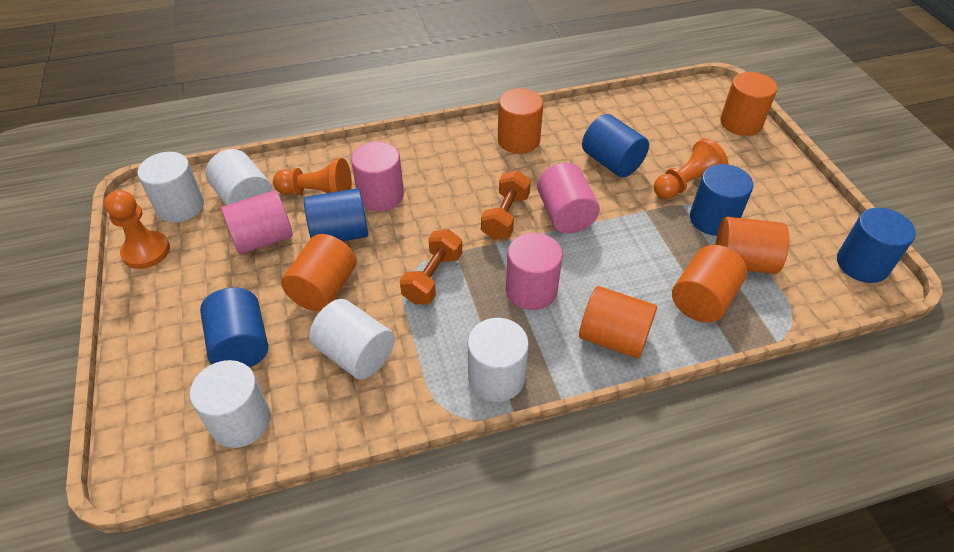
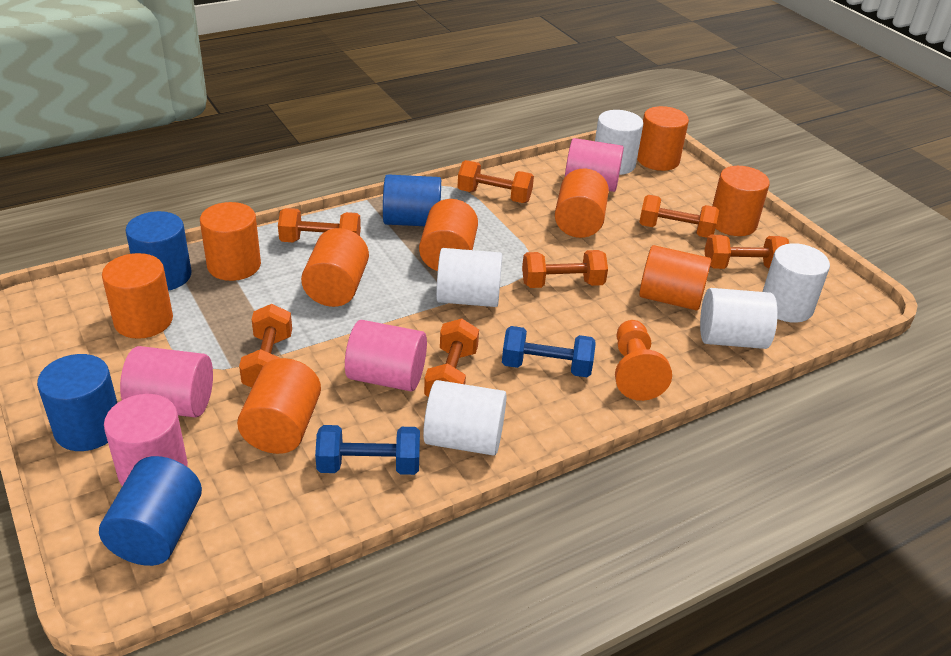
blue cylinder: 5 -> 4
blue dumbbell: 0 -> 2
orange cylinder: 6 -> 9
orange dumbbell: 2 -> 7
orange pawn: 3 -> 1

